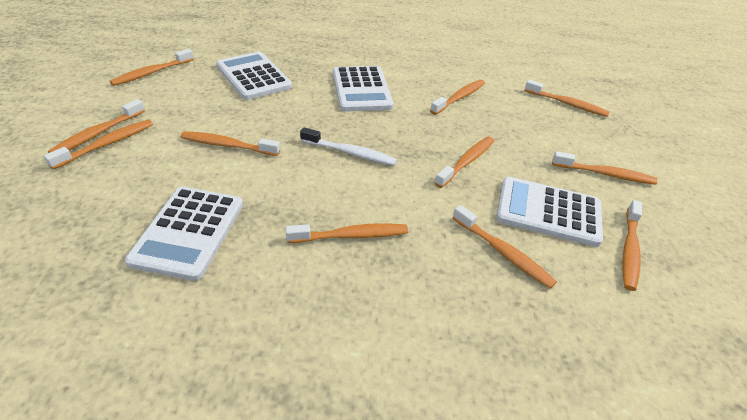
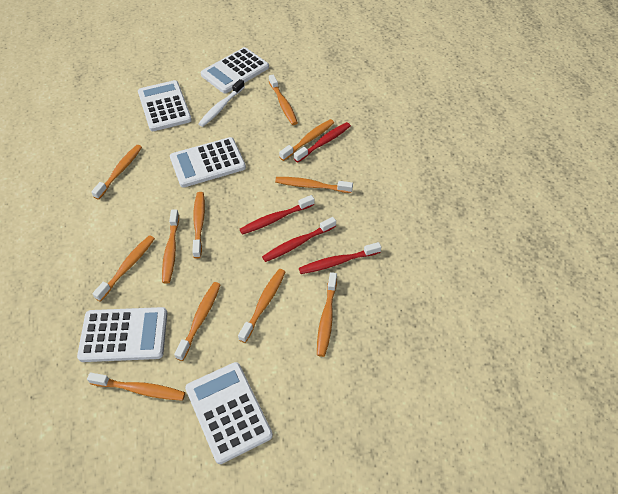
red toothbrush: 0 -> 4
white calculator: 4 -> 5

